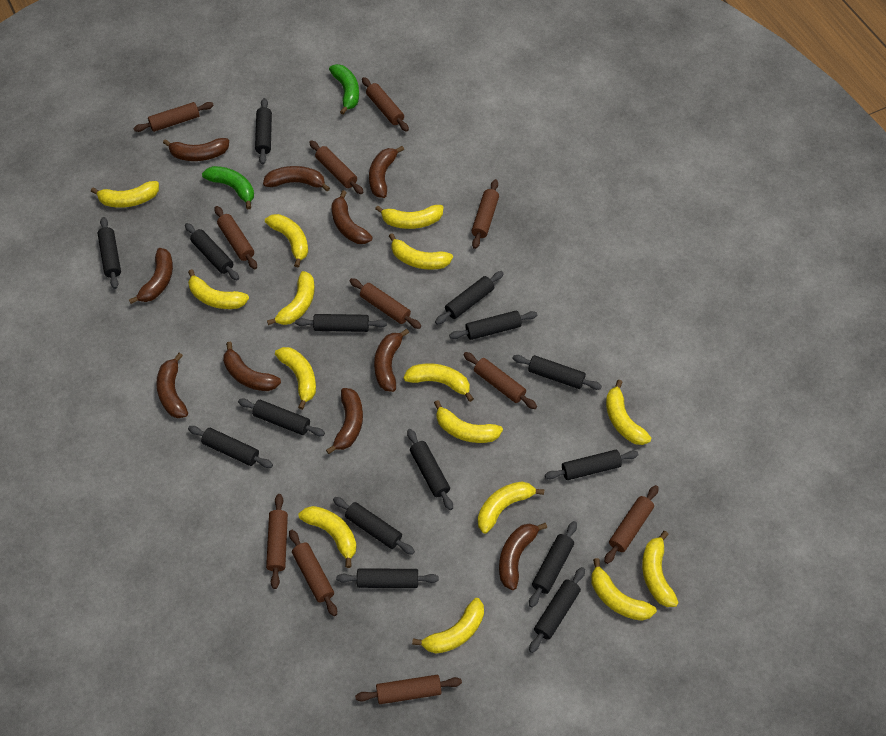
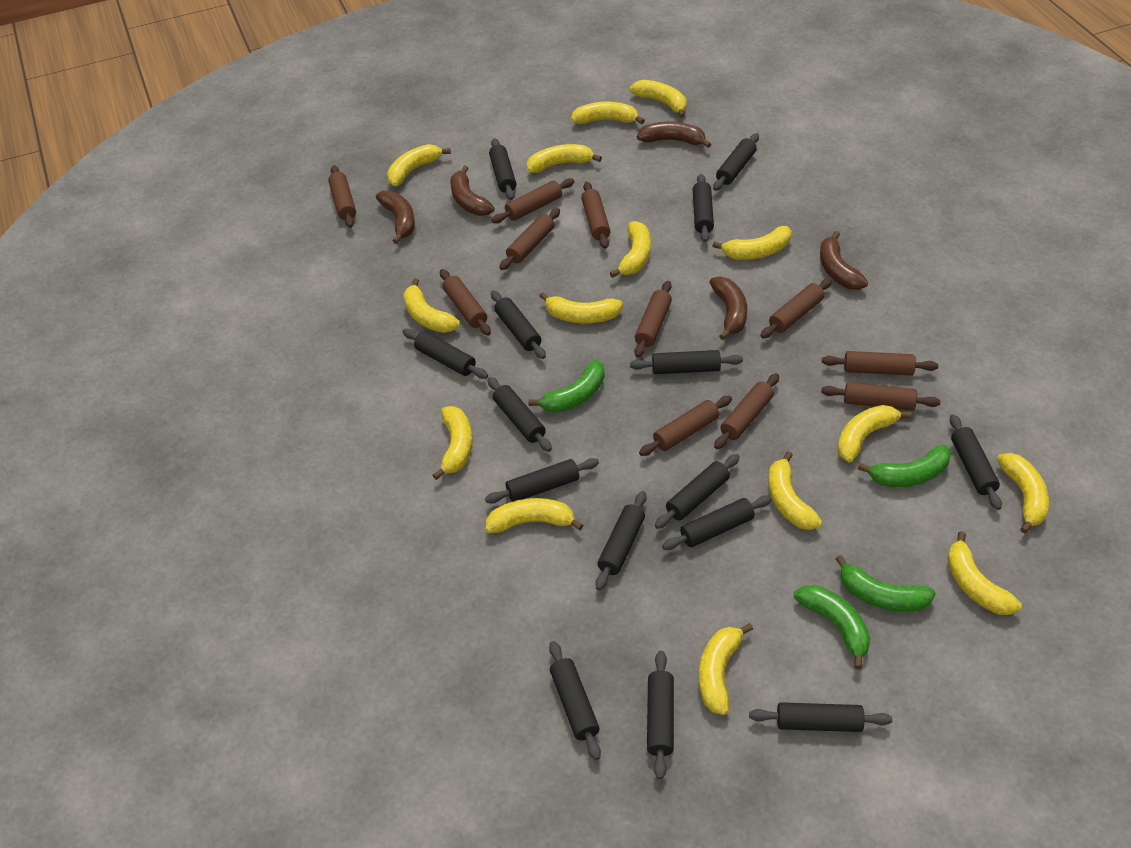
brown banana: 10 -> 5
green banana: 2 -> 4

